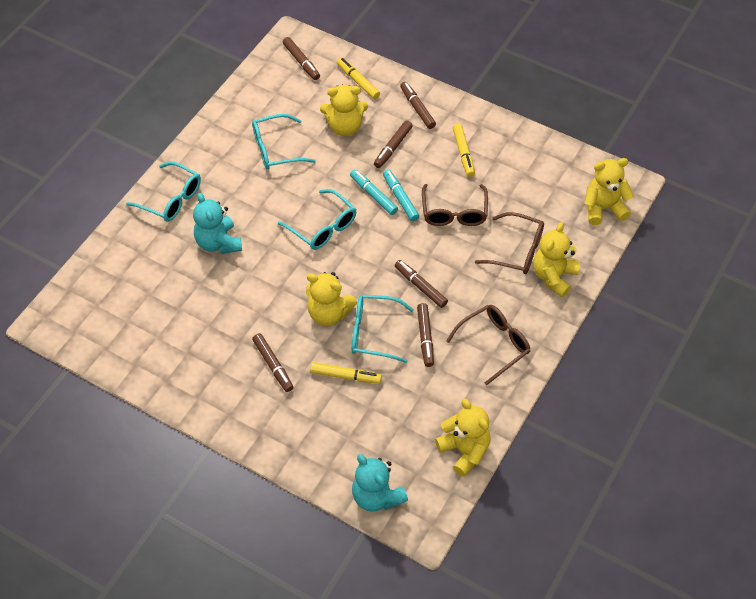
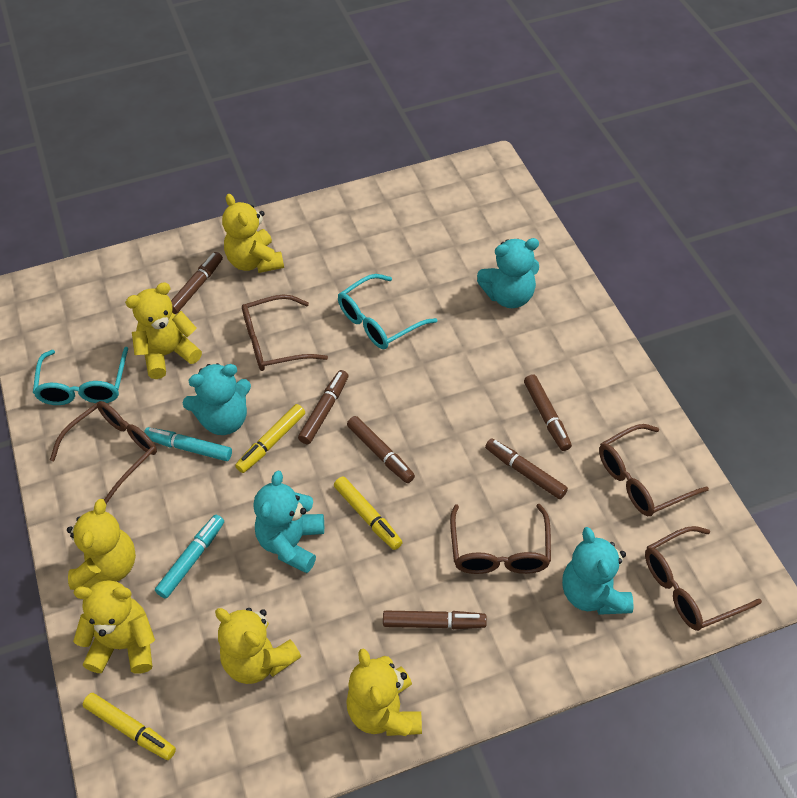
brown glasses: 3 -> 5
turquoise glasses: 4 -> 2
turquoise teddy bear: 2 -> 4
yellow teddy bear: 5 -> 6

